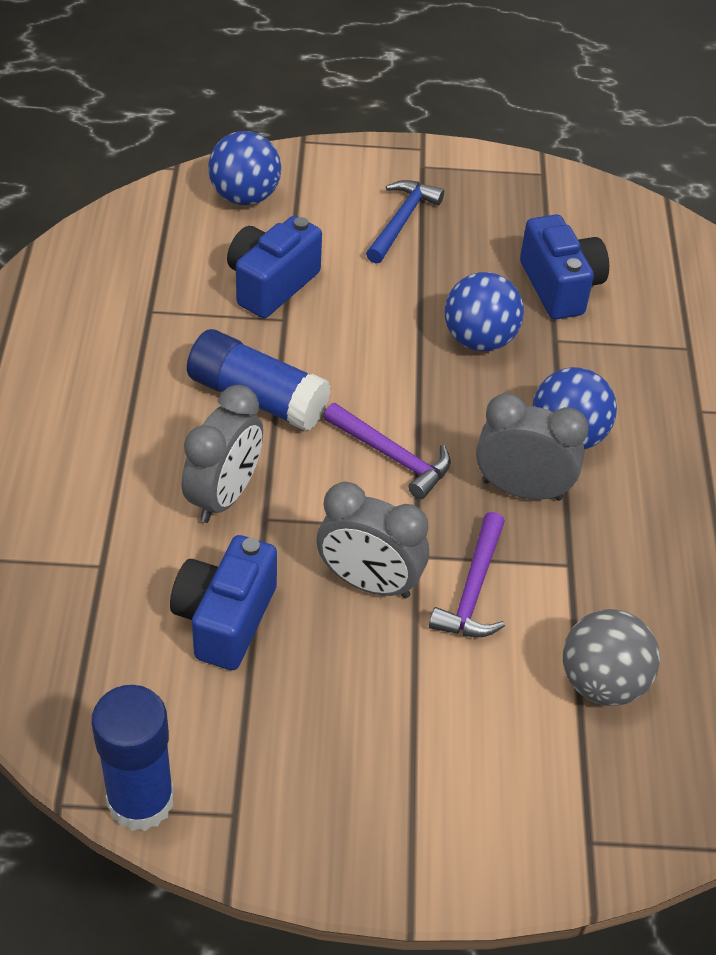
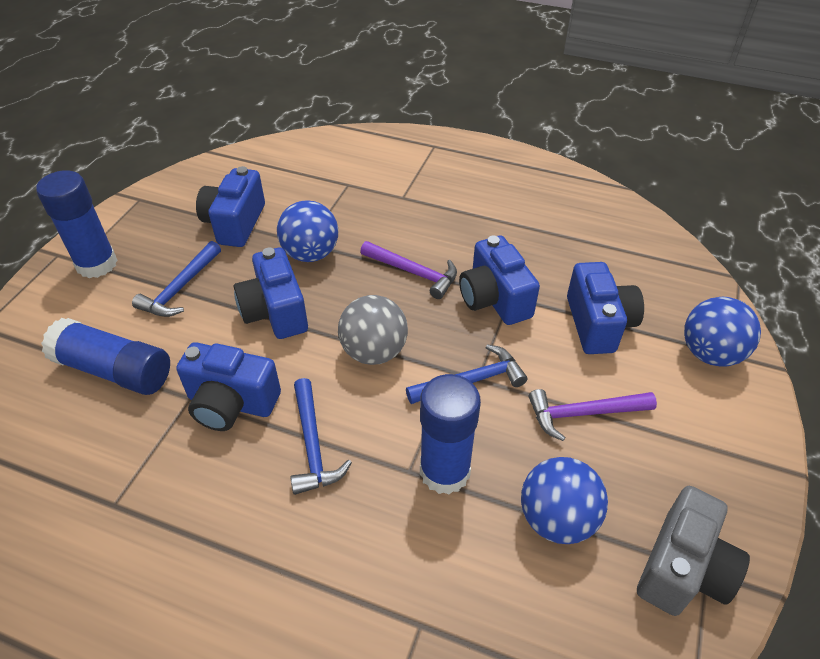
blue camera: 3 -> 5
blue glue stick: 2 -> 3
blue hammer: 1 -> 3
grey camera: 0 -> 1
grey clock: 3 -> 0

